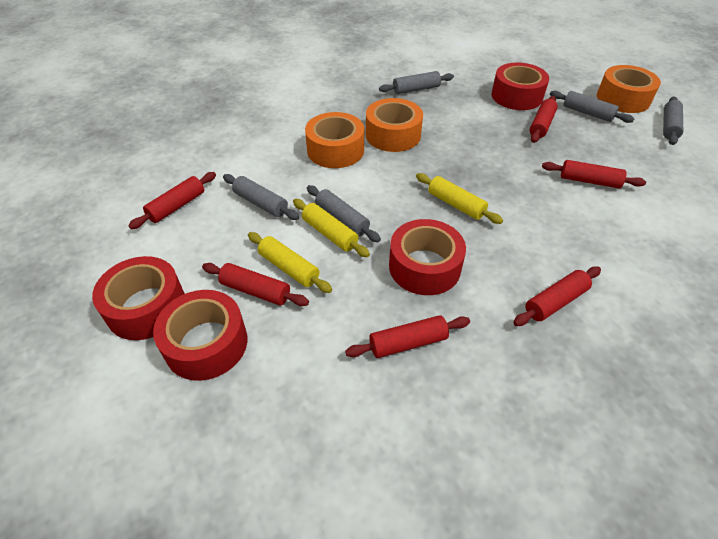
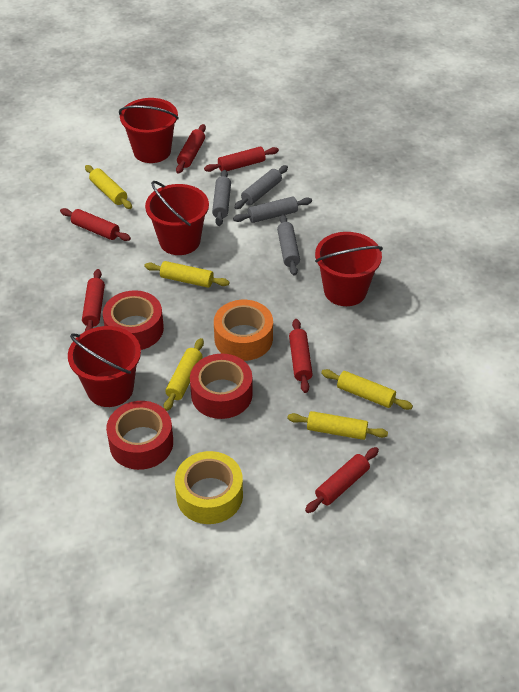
grey rolling pin: 5 -> 4
orange tape: 3 -> 1
red bucket: 0 -> 4
red tape: 4 -> 3
yellow rolling pin: 3 -> 5
yellow tape: 0 -> 1

